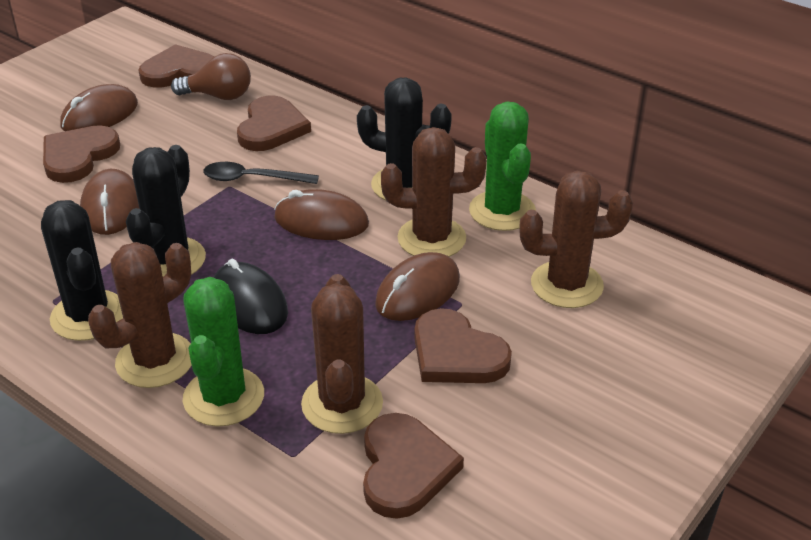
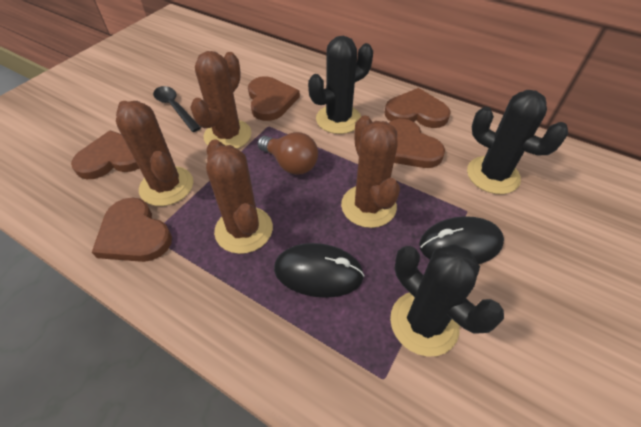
black mouse: 1 -> 2
brown mouse: 4 -> 0
green cactus: 2 -> 0

